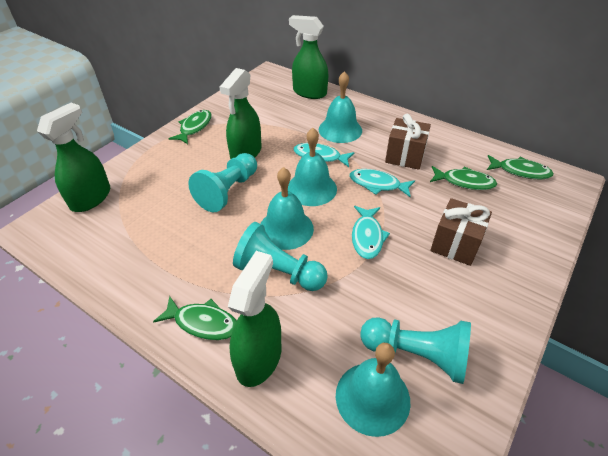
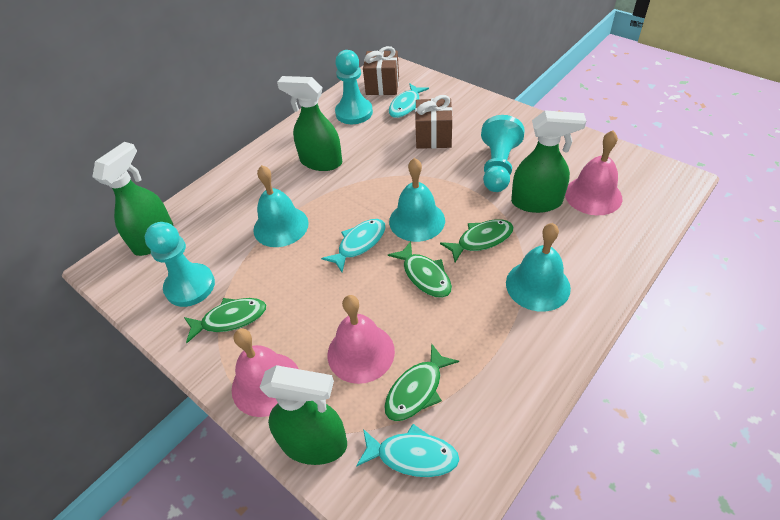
pink bell: 0 -> 3
turquoise bell: 4 -> 3

